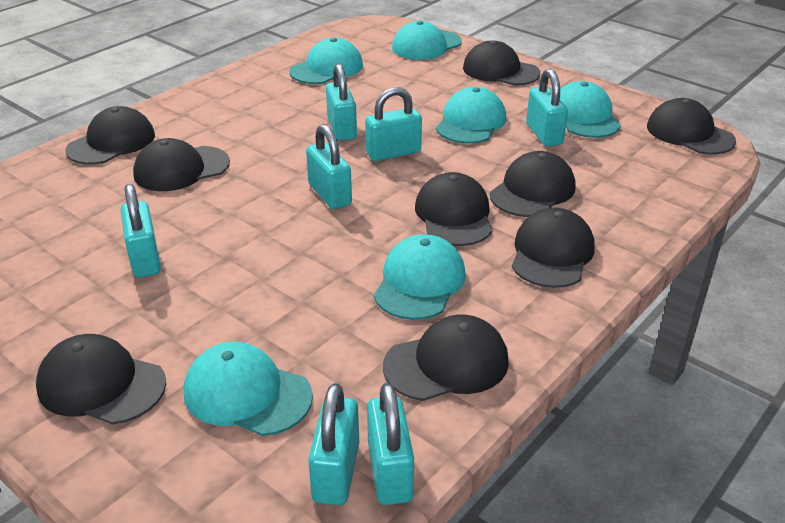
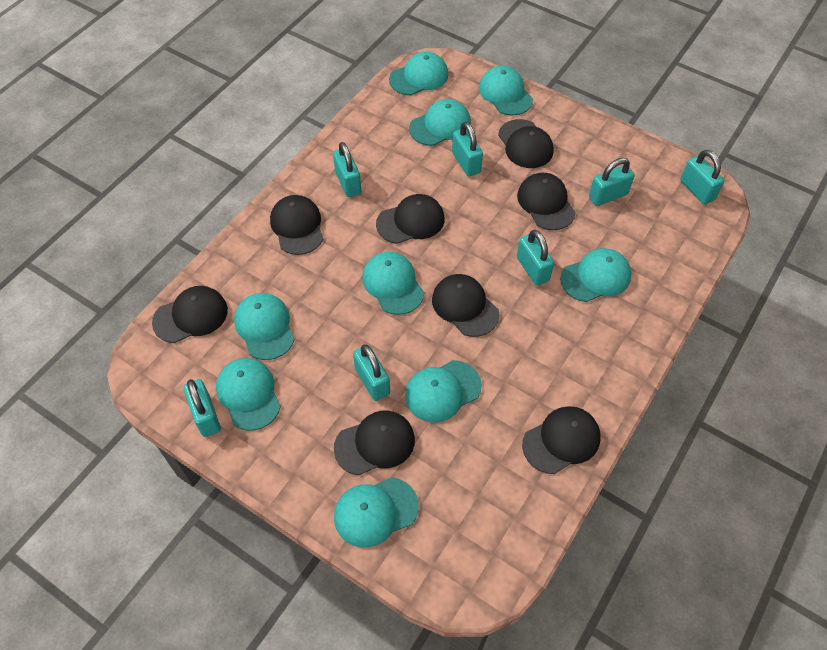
black cap: 9 -> 8
turquoise cap: 6 -> 9

